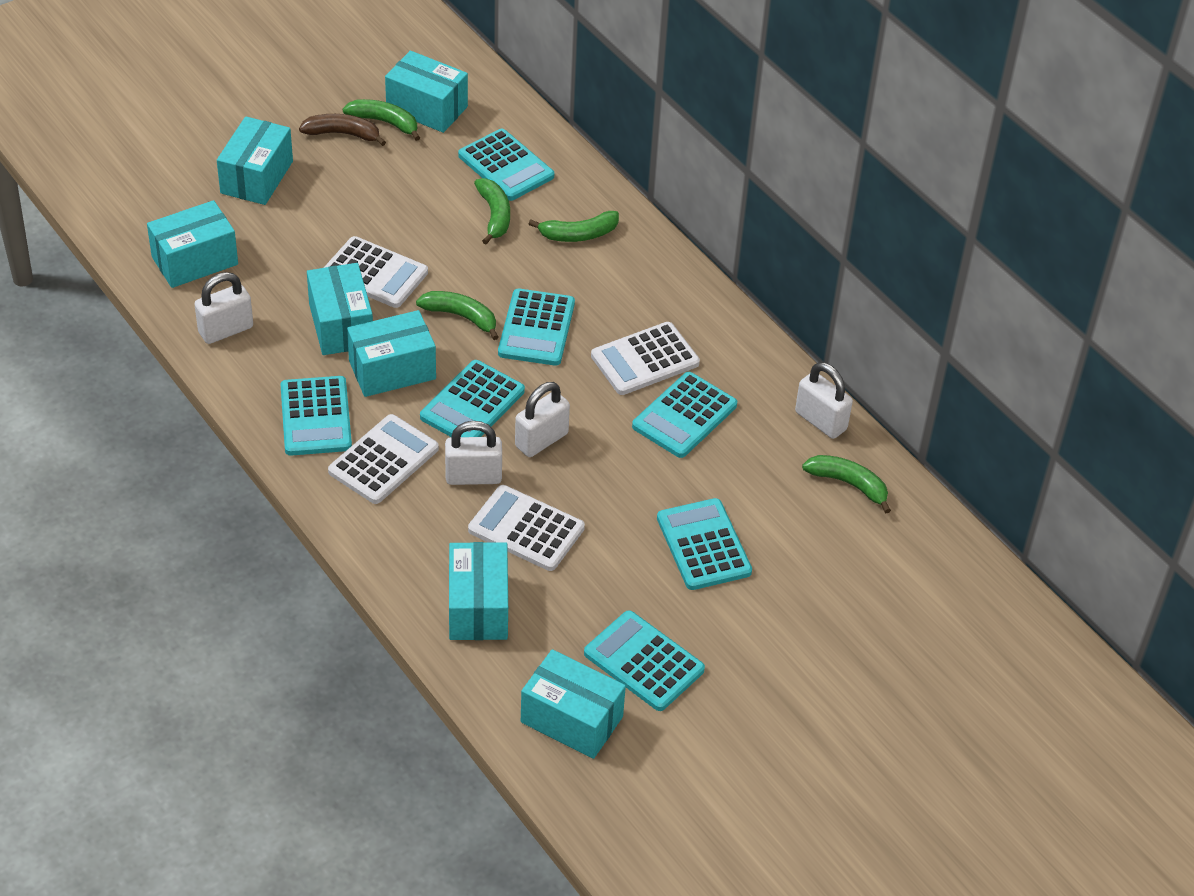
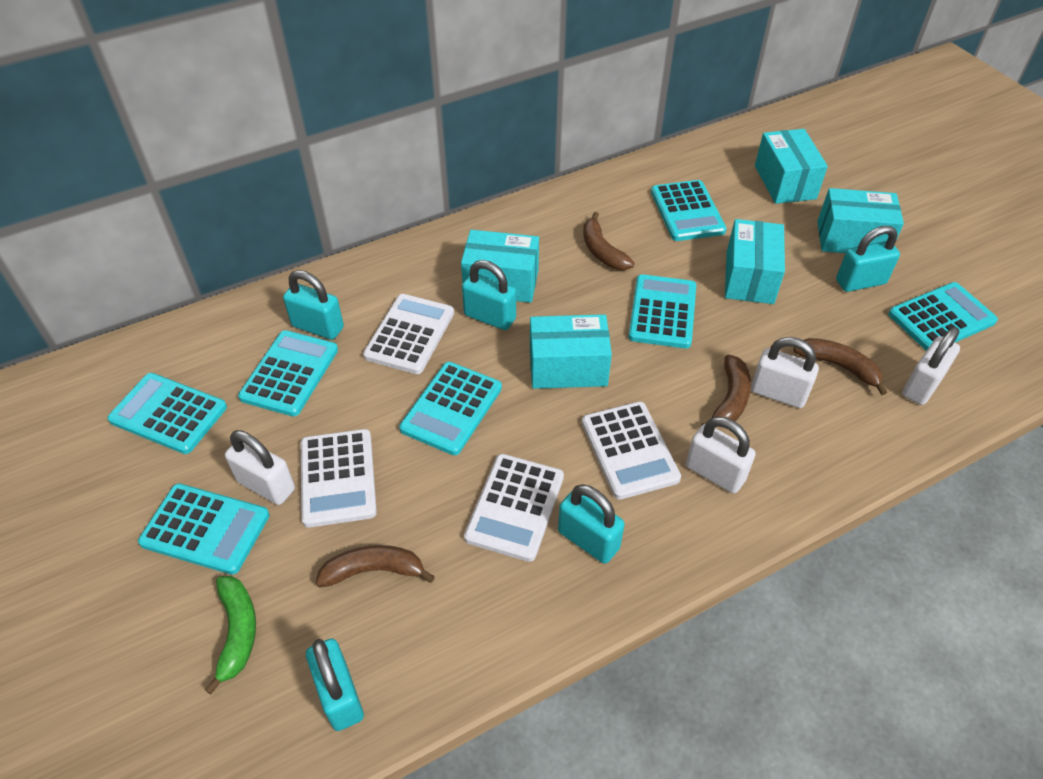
brown banana: 1 -> 4
green banana: 5 -> 1
turquoise box: 7 -> 5
turquoise padlock: 0 -> 5

